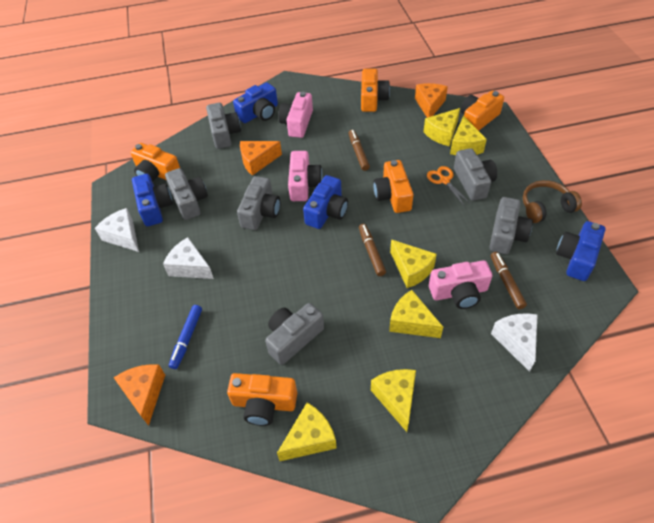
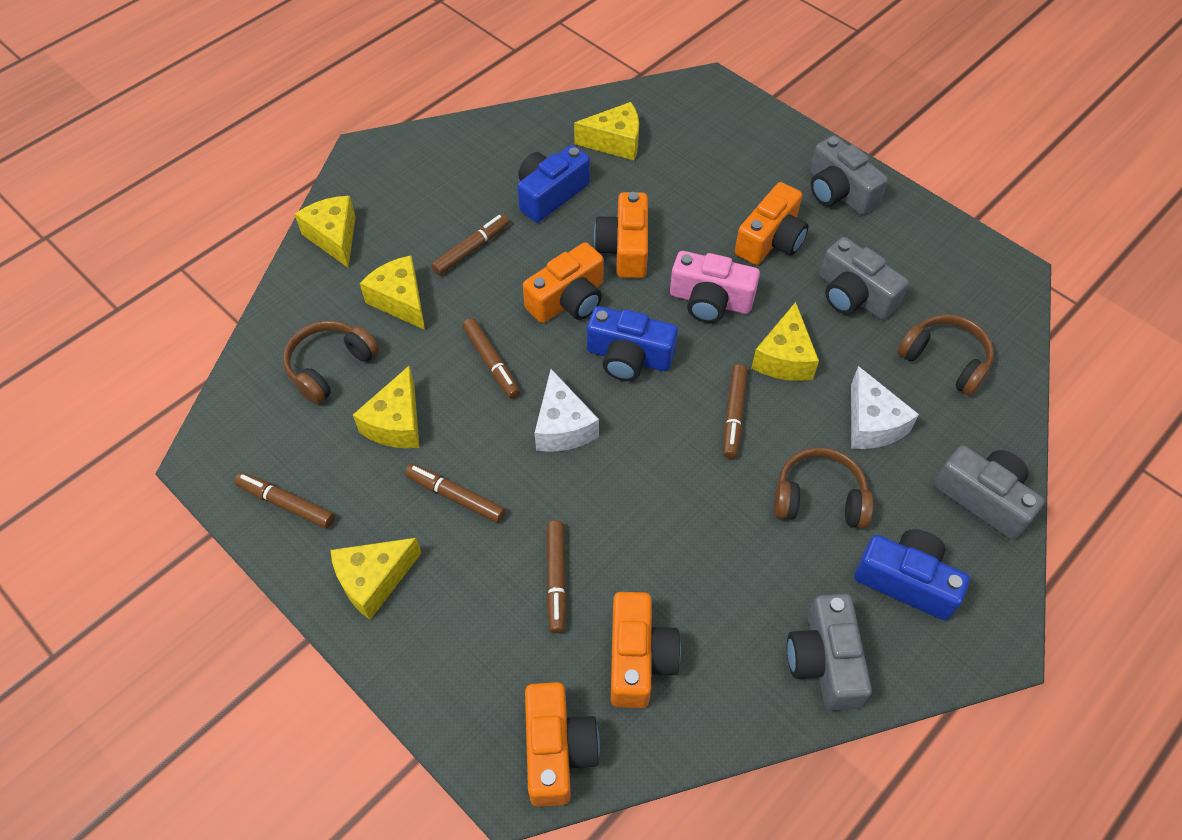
blue camera: 4 -> 3
blue marker: 1 -> 0
brown headphones: 1 -> 3
brown marker: 3 -> 6
grey camera: 6 -> 4
orange cheese: 3 -> 0
orange scissors: 1 -> 0
pink camera: 3 -> 1
white cheese: 3 -> 2

